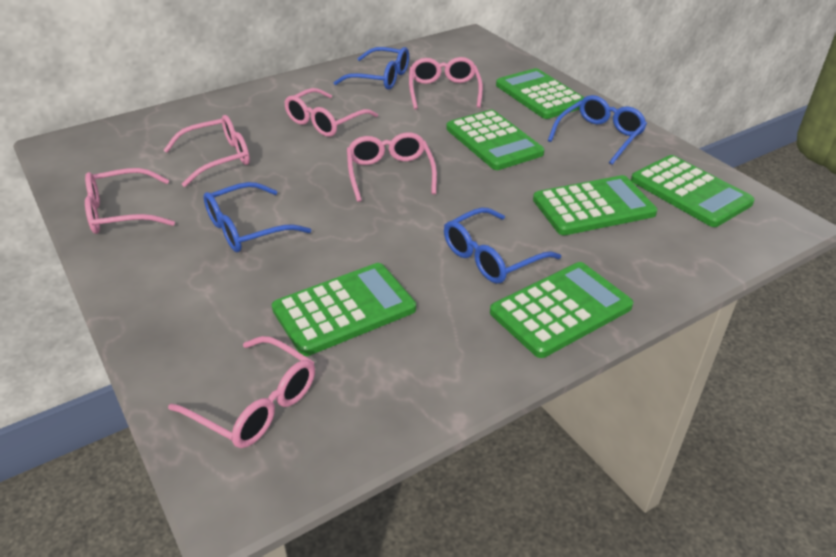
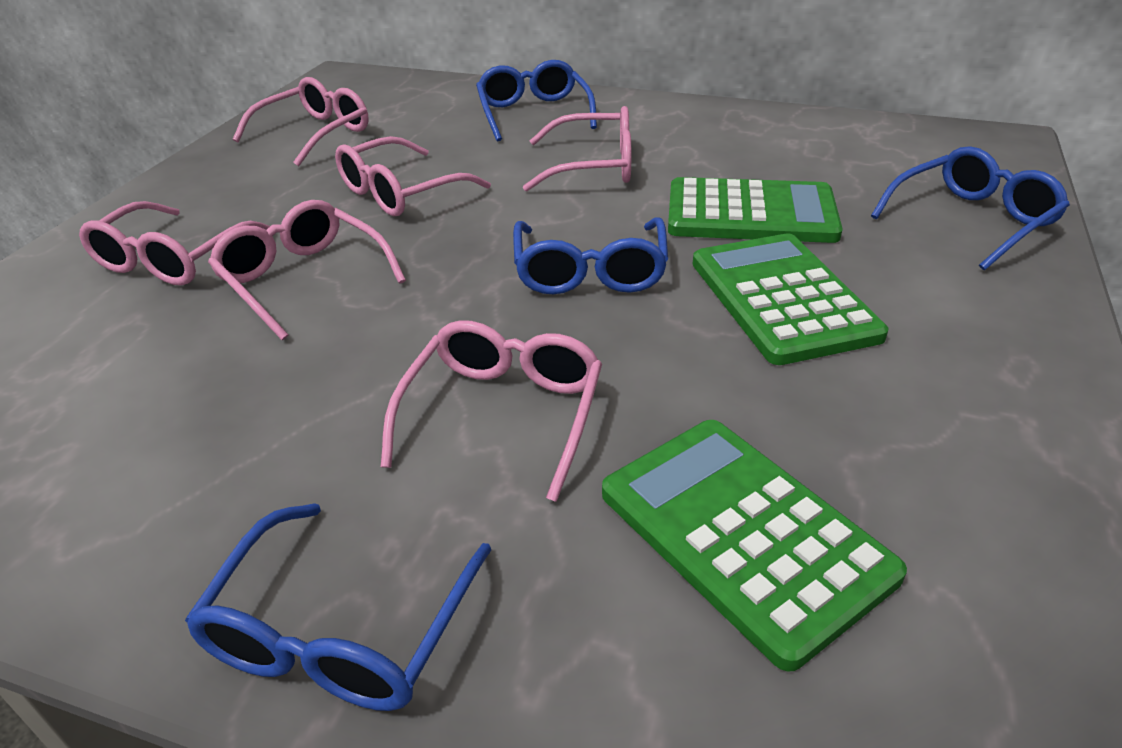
green calculator: 6 -> 3

